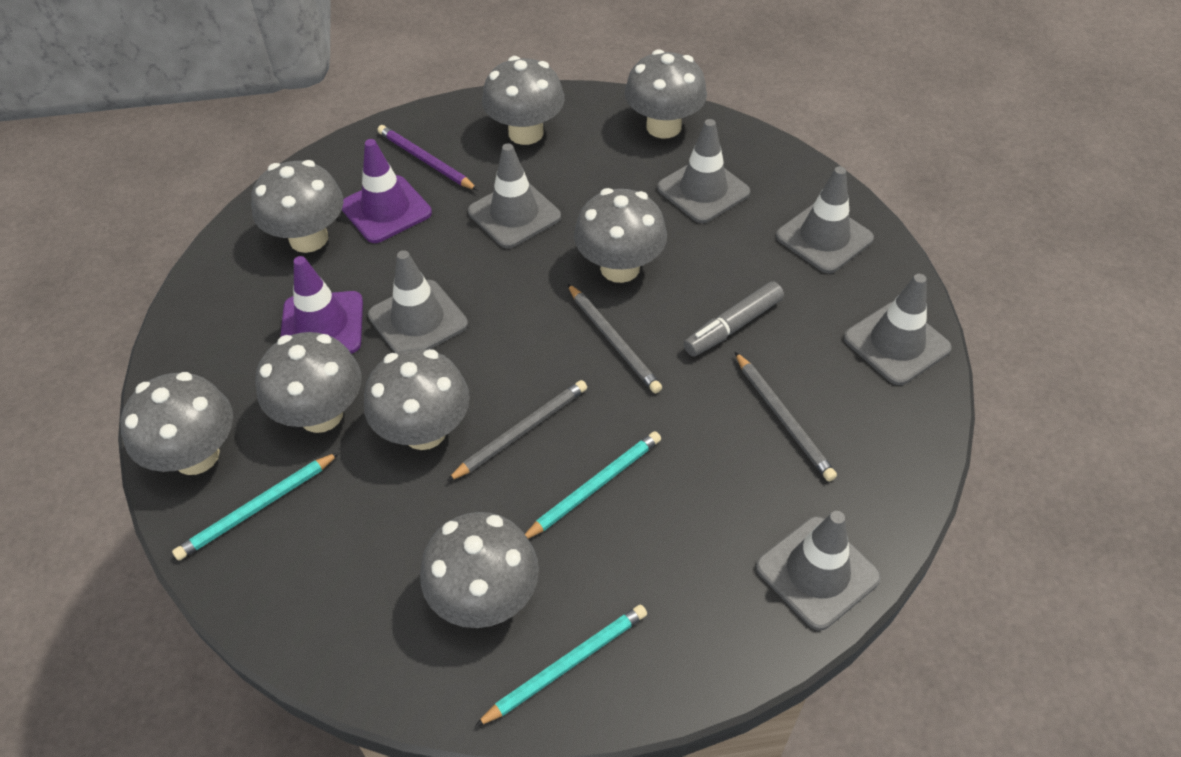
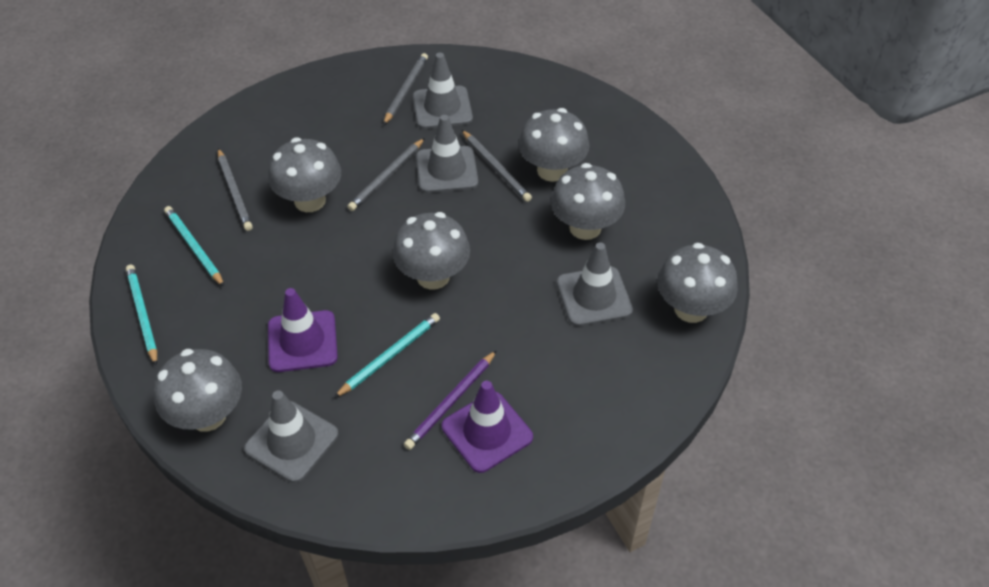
grey marker: 1 -> 0
grey mushroom: 8 -> 6
grey pencil: 3 -> 4
grey traffic cone: 6 -> 4

